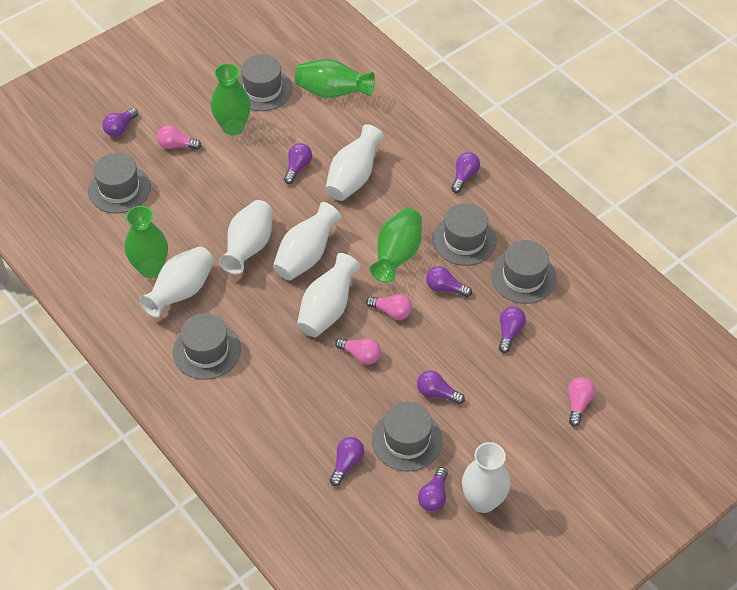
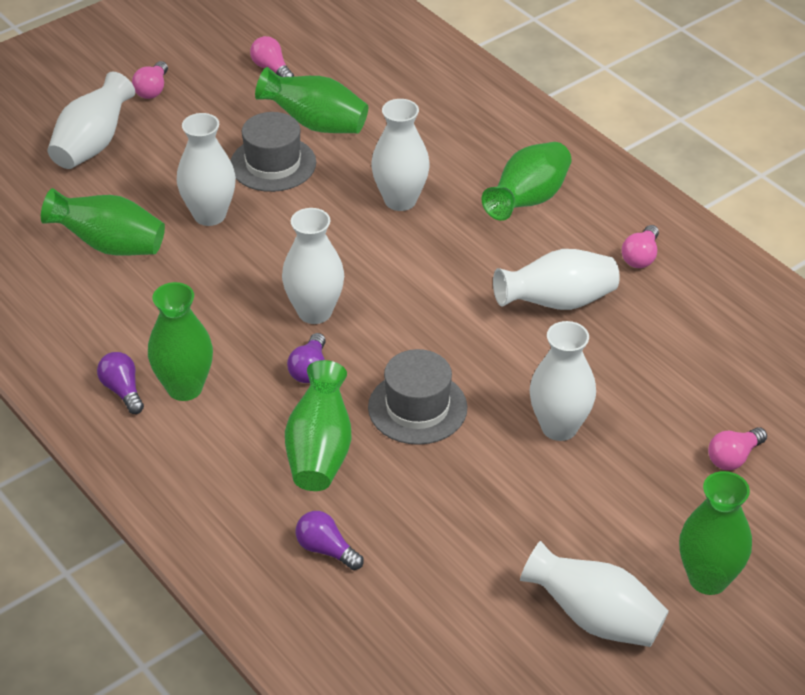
green vase: 4 -> 6
grey hat: 6 -> 2
purple light bulb: 8 -> 3
white vase: 6 -> 7

